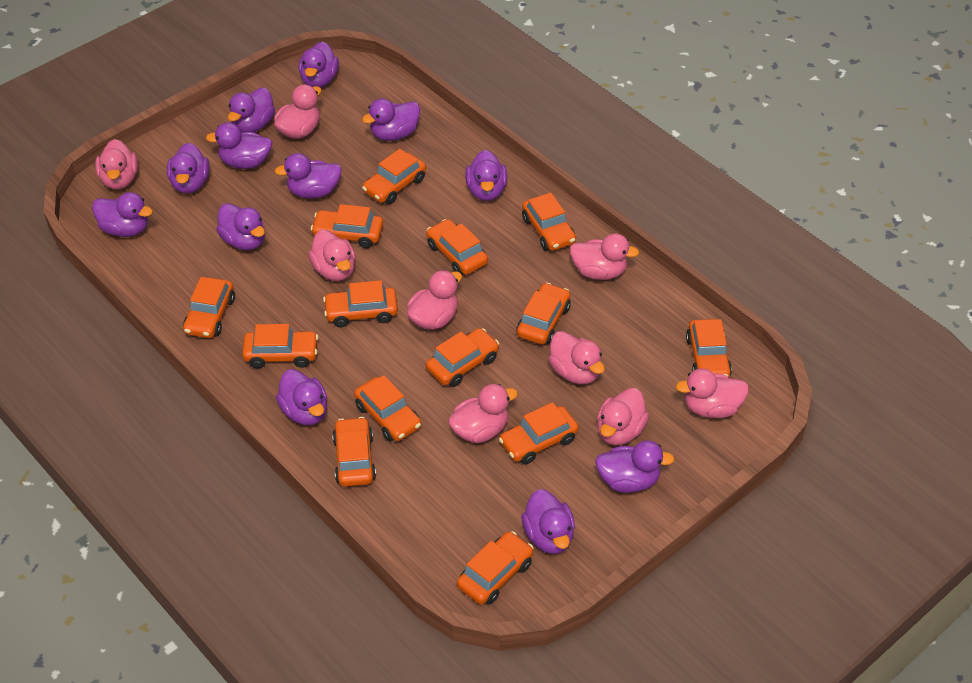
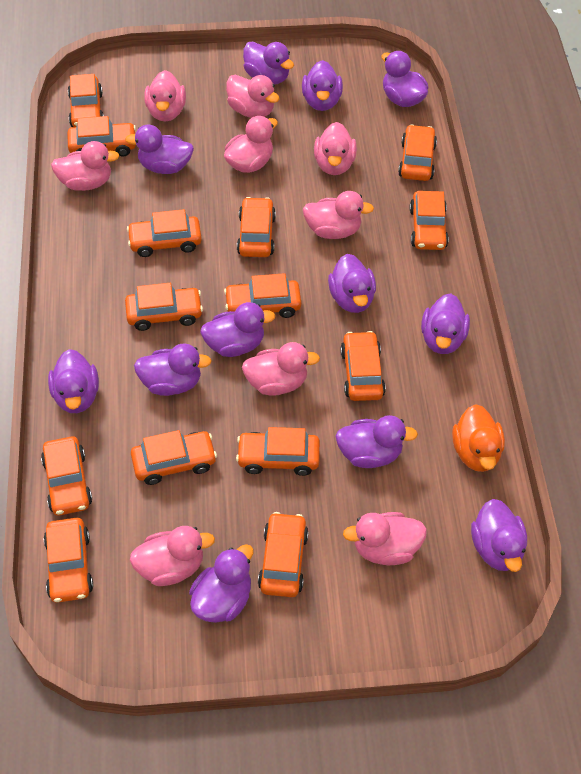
orange duck: 0 -> 1

